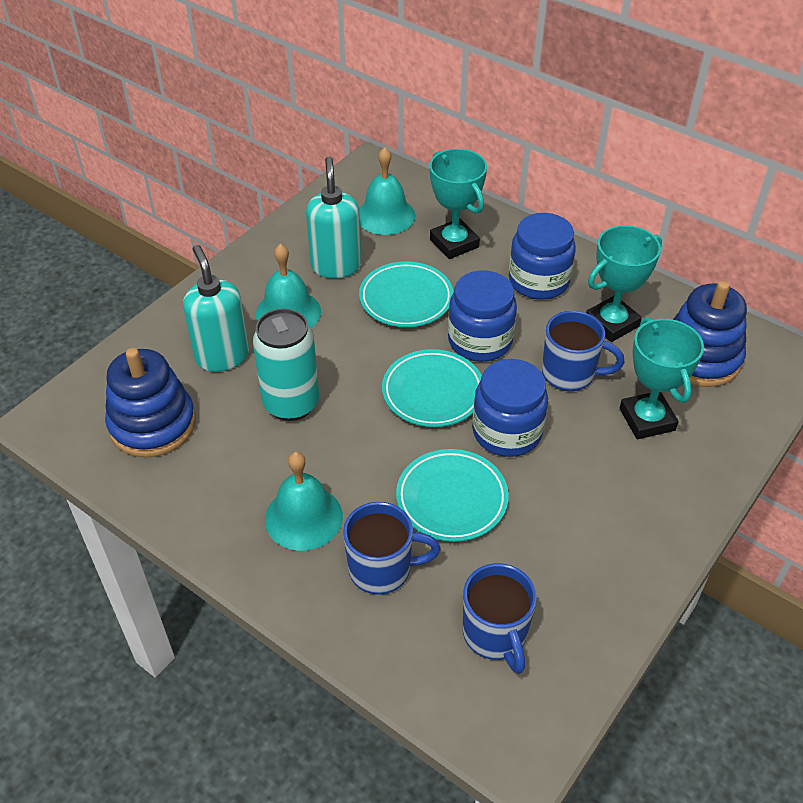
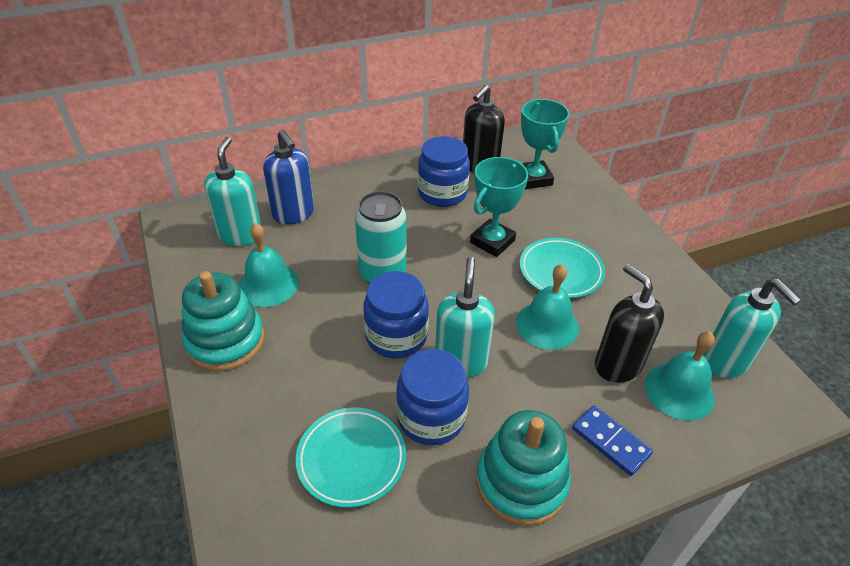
black soap dispenser: 0 -> 2
blue domino: 0 -> 1
blue mug: 3 -> 0
blue soap dispenser: 0 -> 1
blue stacking toy: 2 -> 0
turquoise plate: 3 -> 2
turquoise soap dispenser: 2 -> 3
turquoise stacking toy: 0 -> 2
turquoise trophy: 3 -> 2

